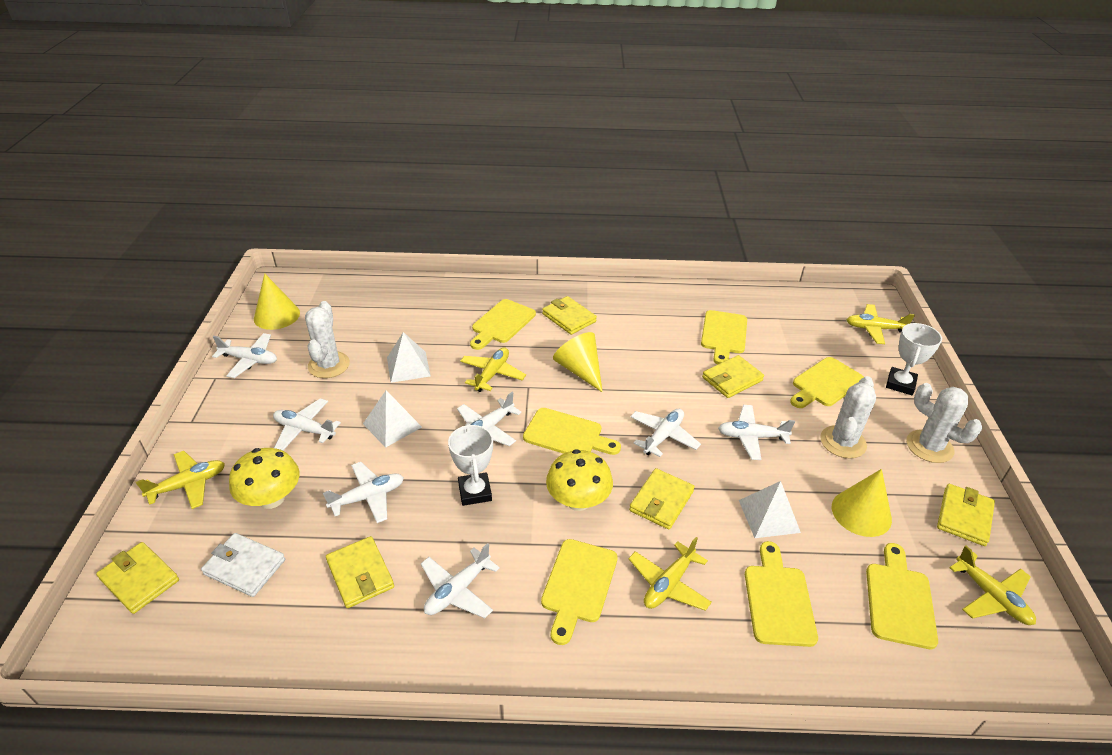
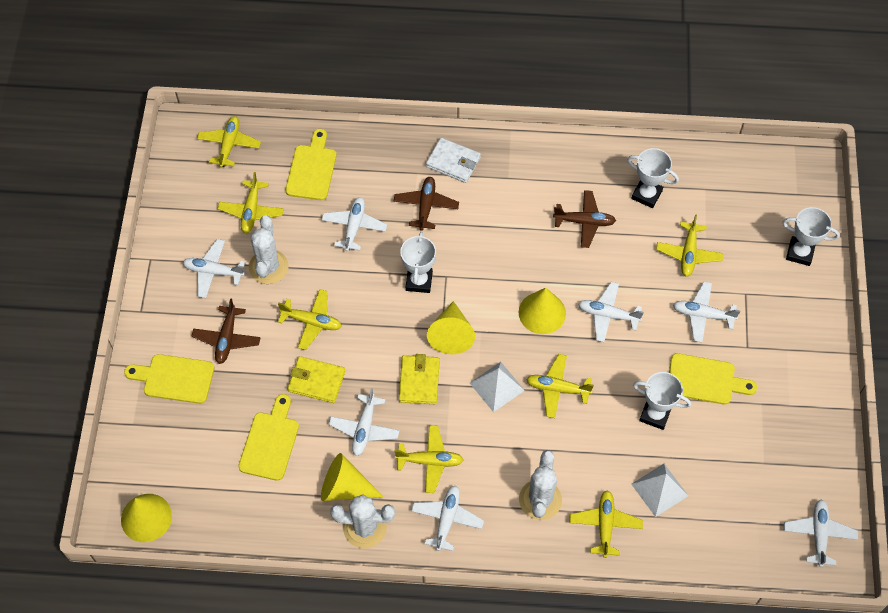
brown plane: 0 -> 3
white pyramid: 3 -> 2
white trophy: 2 -> 4
yellow cone: 3 -> 4
yellow cutting board: 7 -> 4
yellow mushroom: 2 -> 0
yellow plane: 5 -> 7
yellow wallet: 6 -> 2

